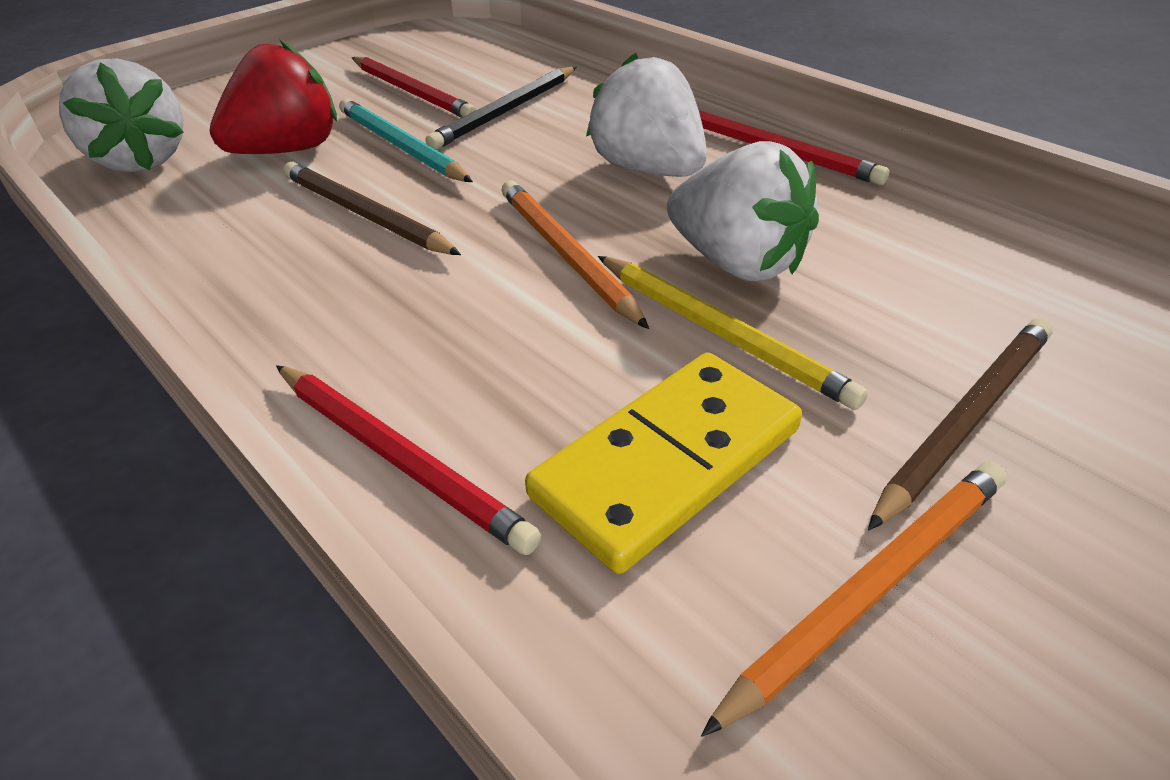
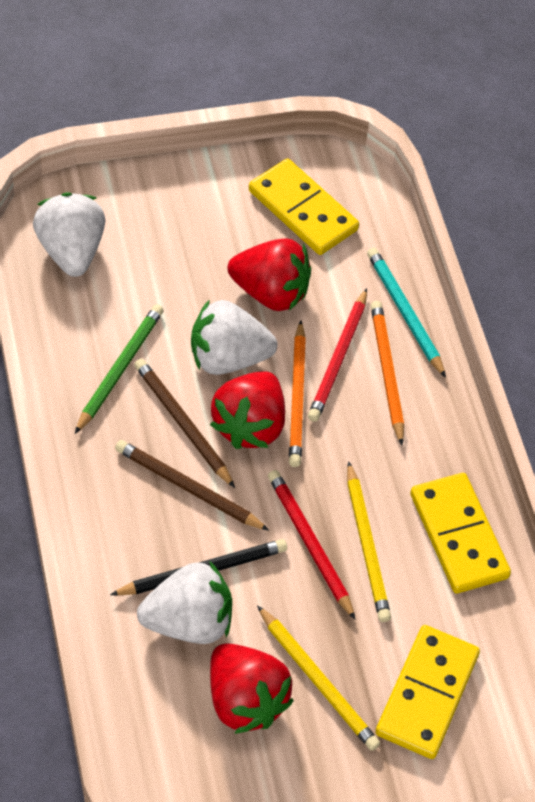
green pencil: 0 -> 1
red pencil: 3 -> 2
red strawberry: 1 -> 3
yellow domino: 1 -> 3
yellow pencil: 1 -> 2

